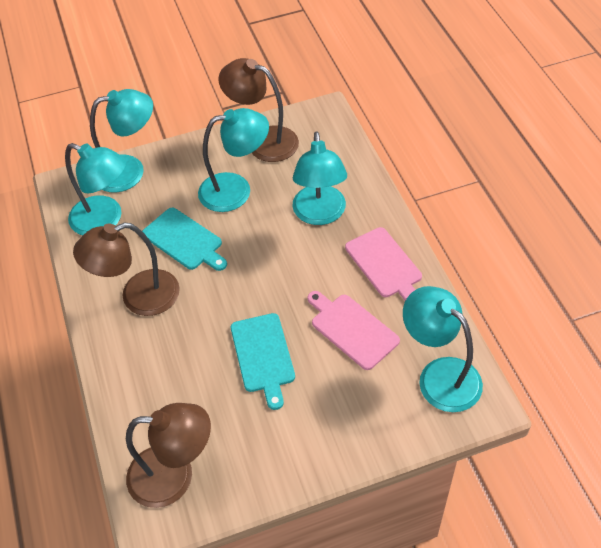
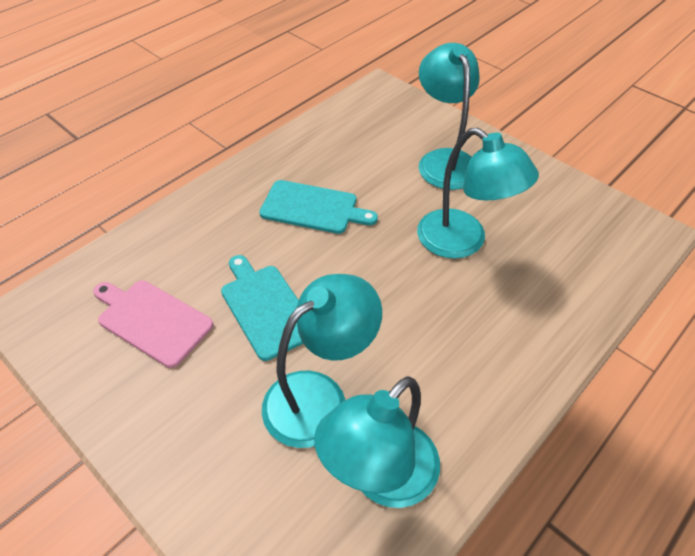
brown lamp: 3 -> 0
pink cutting board: 2 -> 1
turquoise lamp: 5 -> 4

